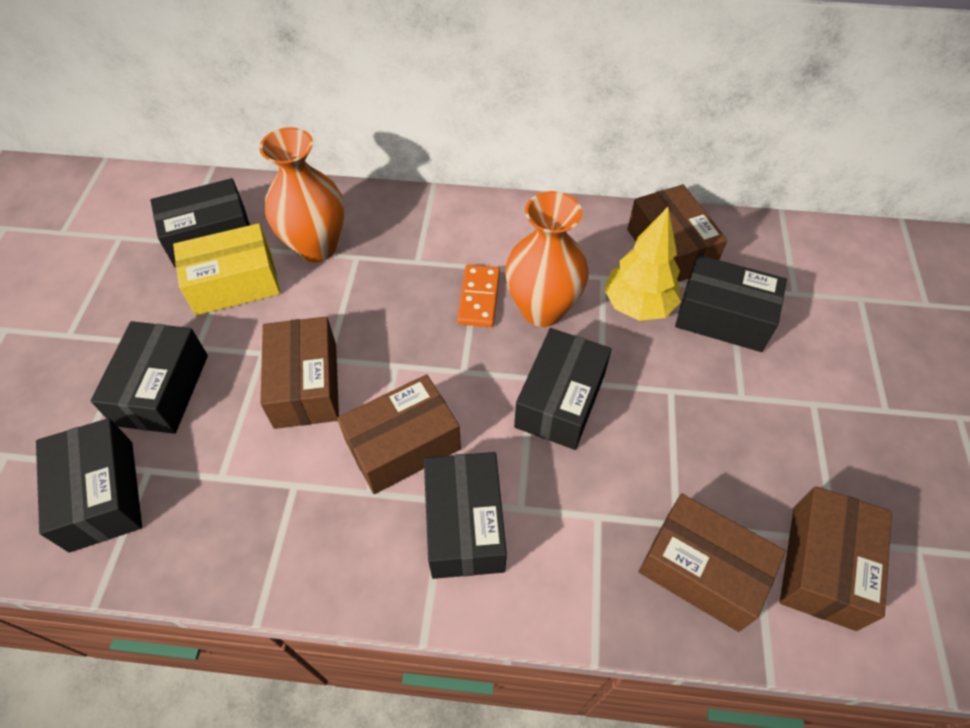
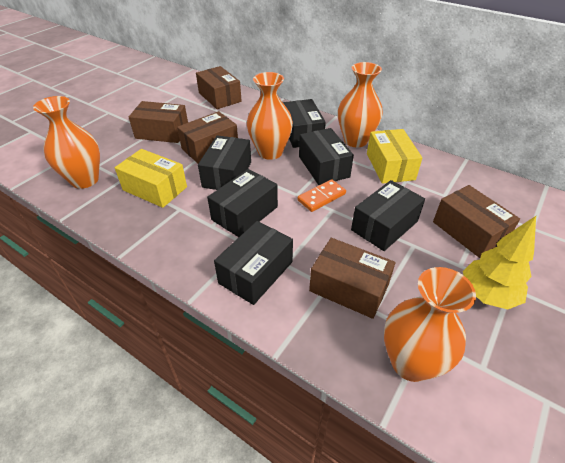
orange vase: 2 -> 4
yellow box: 1 -> 2

